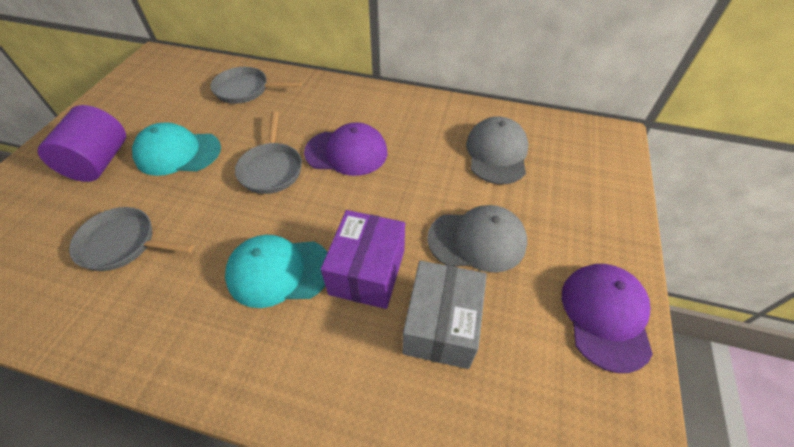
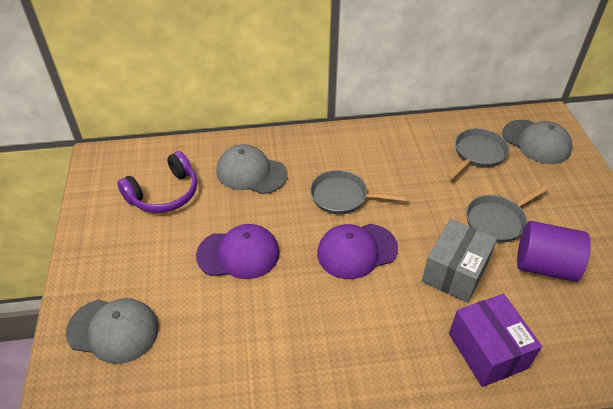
grey cap: 2 -> 3
purple headphones: 0 -> 1
turquoise cap: 2 -> 0

